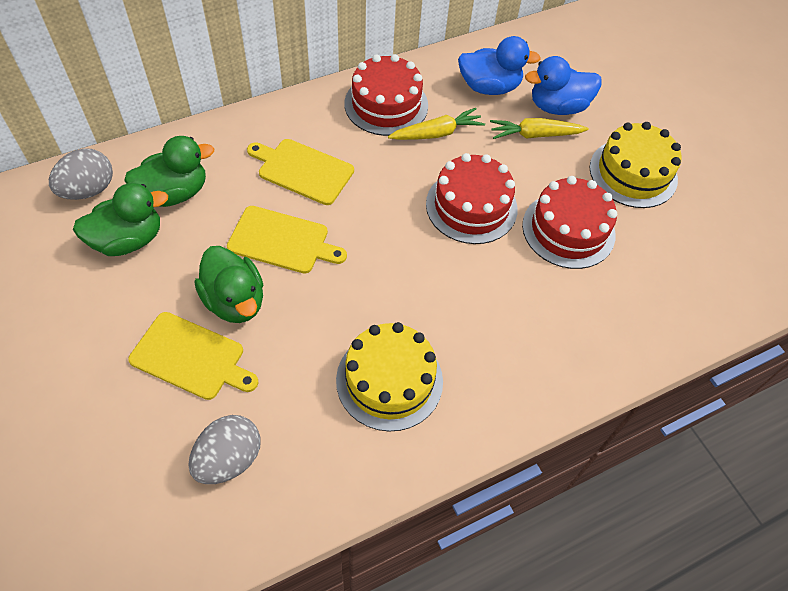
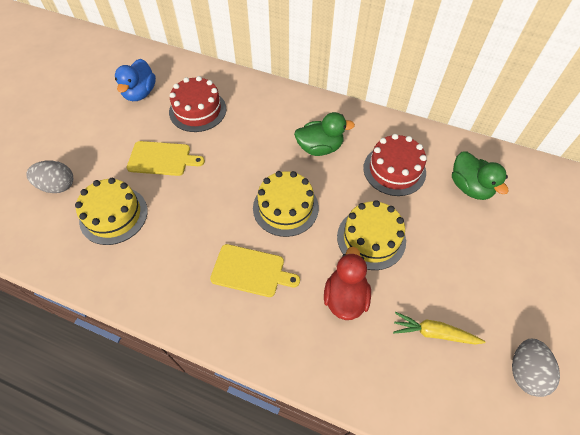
blue duck: 2 -> 1
green duck: 3 -> 2
red cake: 3 -> 2
red duck: 0 -> 1
yellow cake: 2 -> 3
yellow carrot: 2 -> 1
yellow cutting board: 3 -> 2

